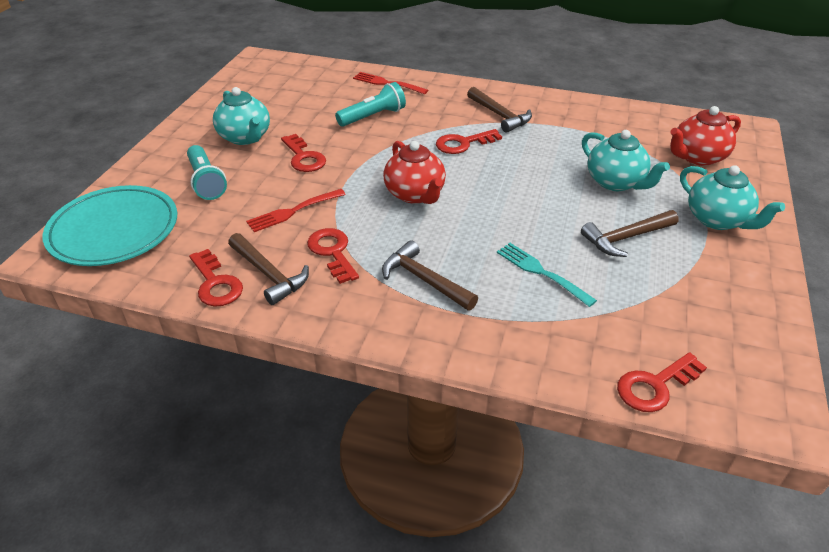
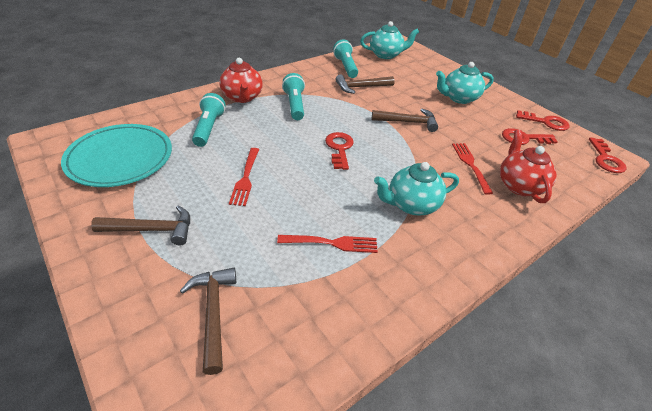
red fork: 2 -> 3
red key: 5 -> 4
turquoise flashlight: 2 -> 3
turquoise fork: 1 -> 0

